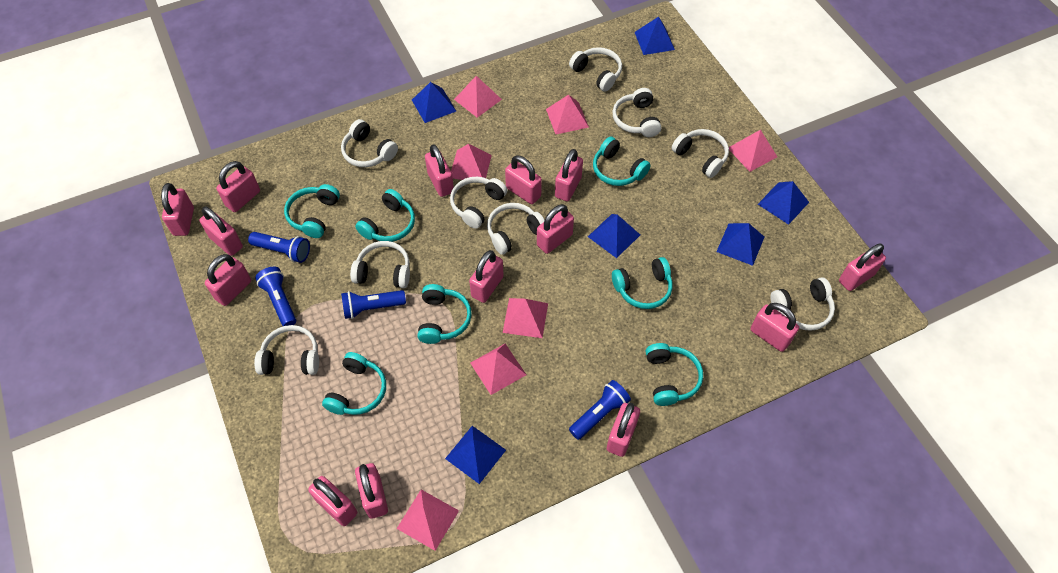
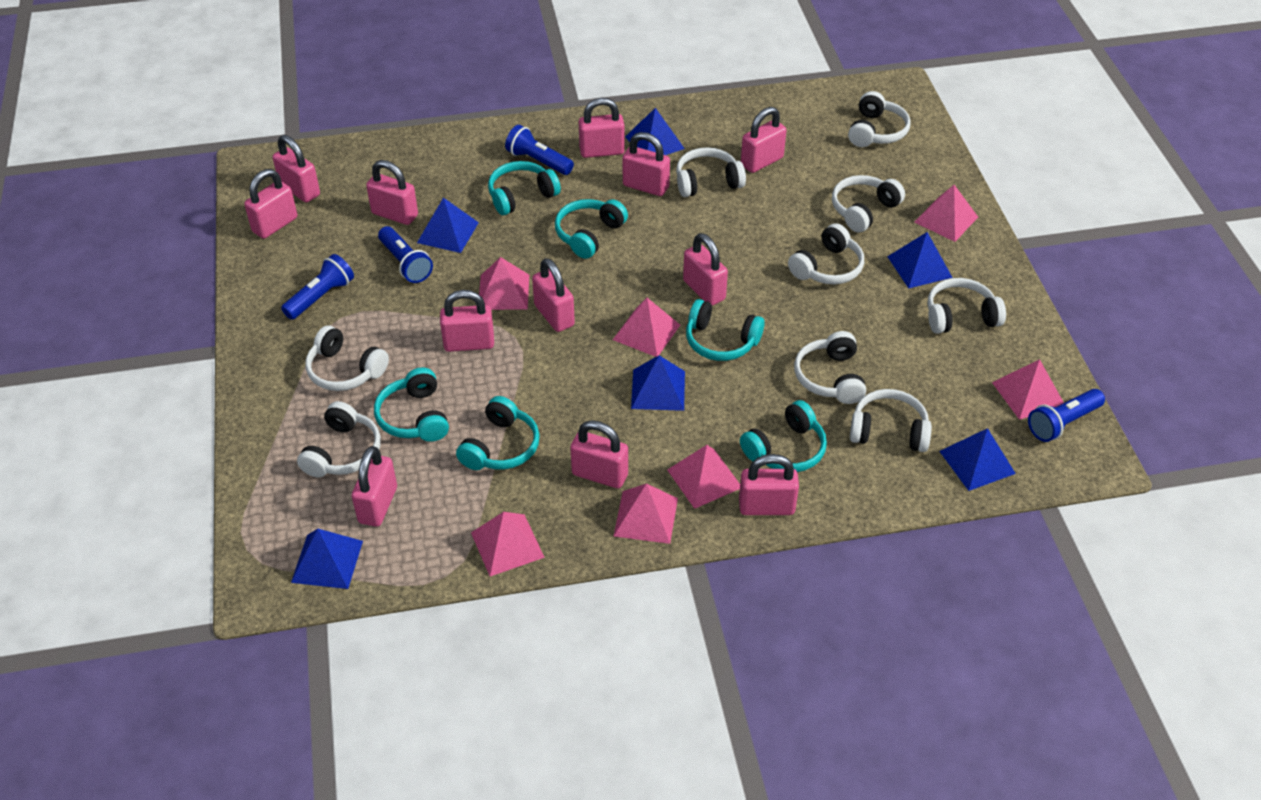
pink padlock: 14 -> 12
turquoise headphones: 7 -> 6

